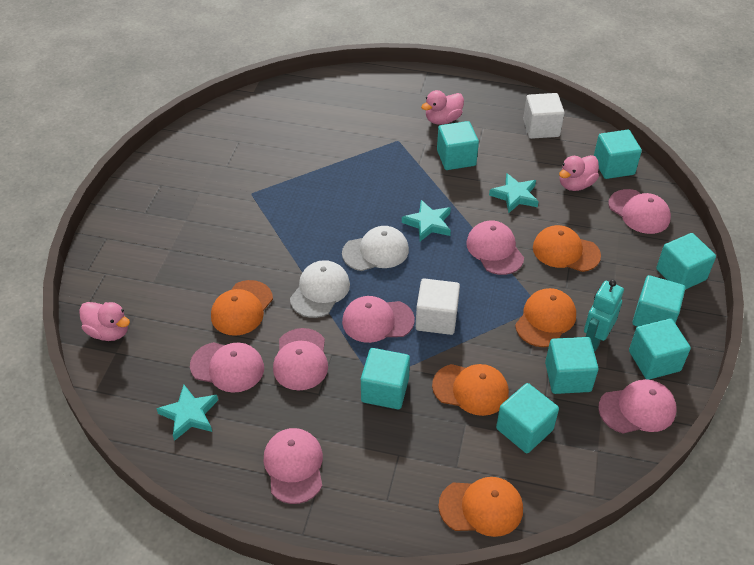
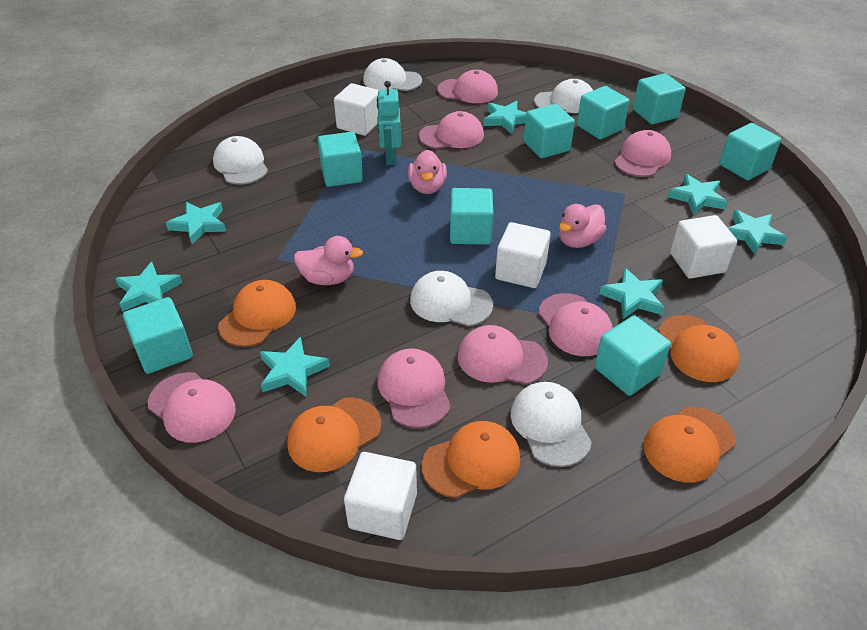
turquoise star: 3 -> 7
white cap: 2 -> 5
white cube: 2 -> 4

